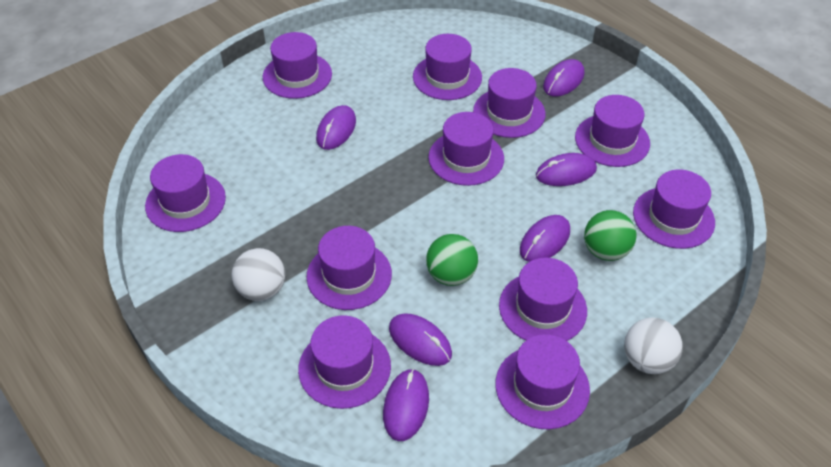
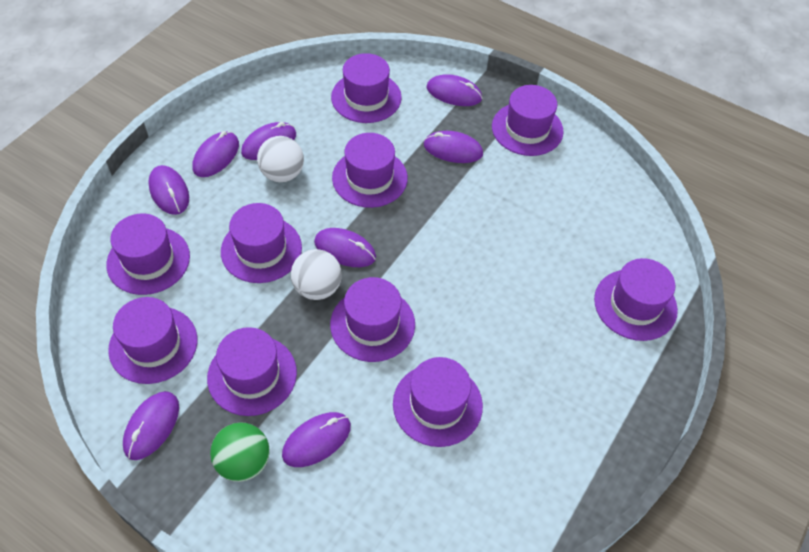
green ball: 2 -> 1
purple hat: 11 -> 10
purple mouse: 6 -> 8

